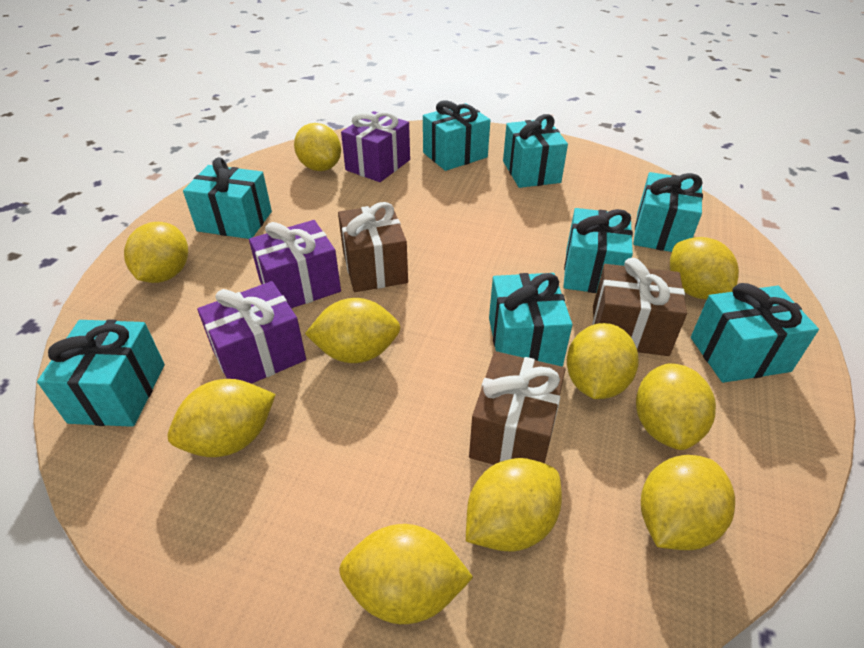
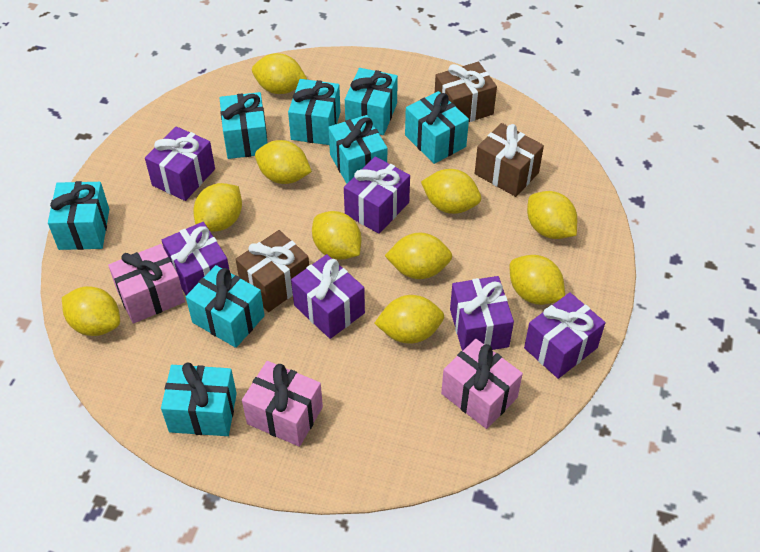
pink gift: 0 -> 3
purple gift: 3 -> 6

